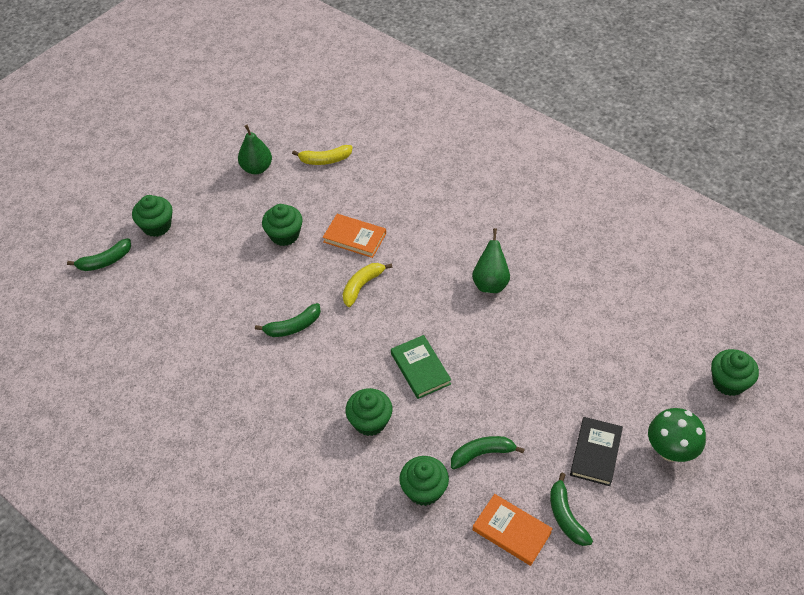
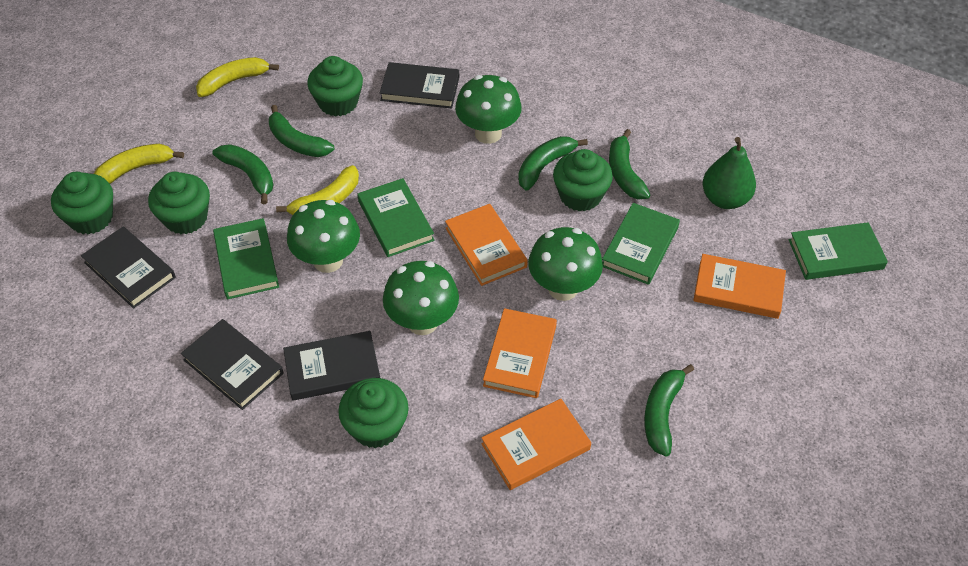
black book: 1 -> 4
green banana: 4 -> 5
green book: 1 -> 4
green mushroom: 1 -> 4
green pear: 2 -> 1
orange book: 2 -> 4
yellow banana: 2 -> 3

